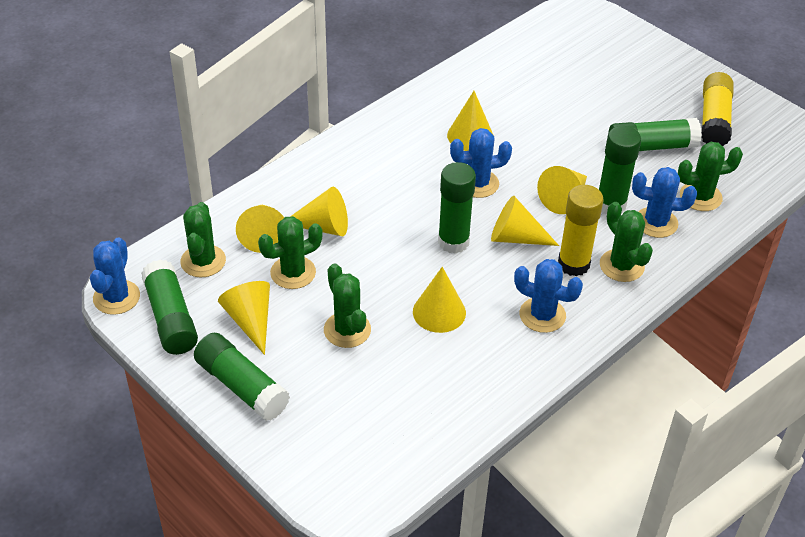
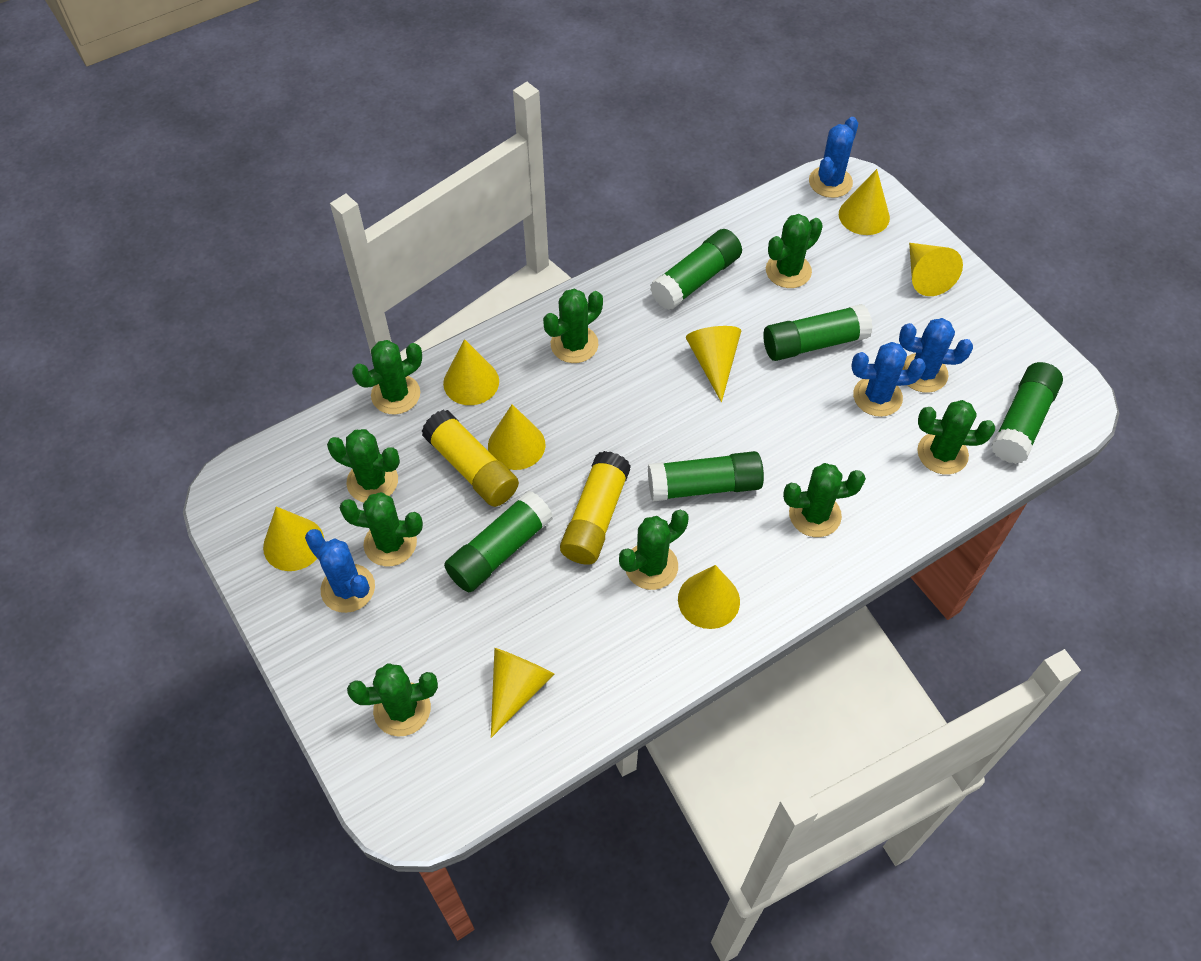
green cactus: 5 -> 9
yellow cone: 7 -> 8

